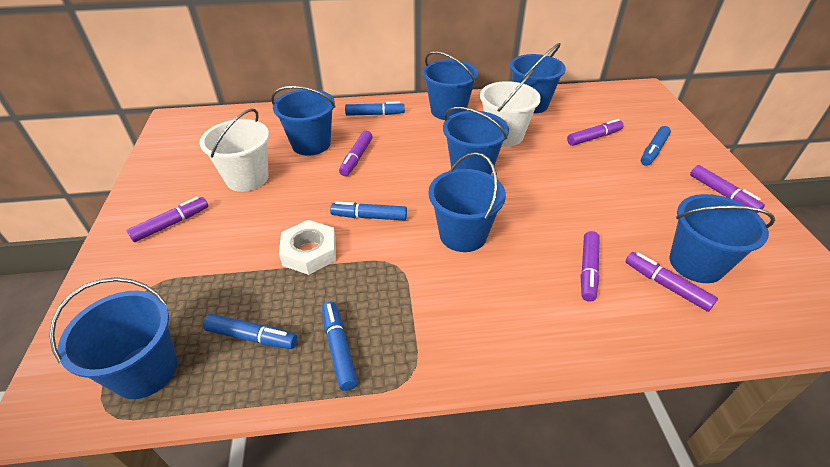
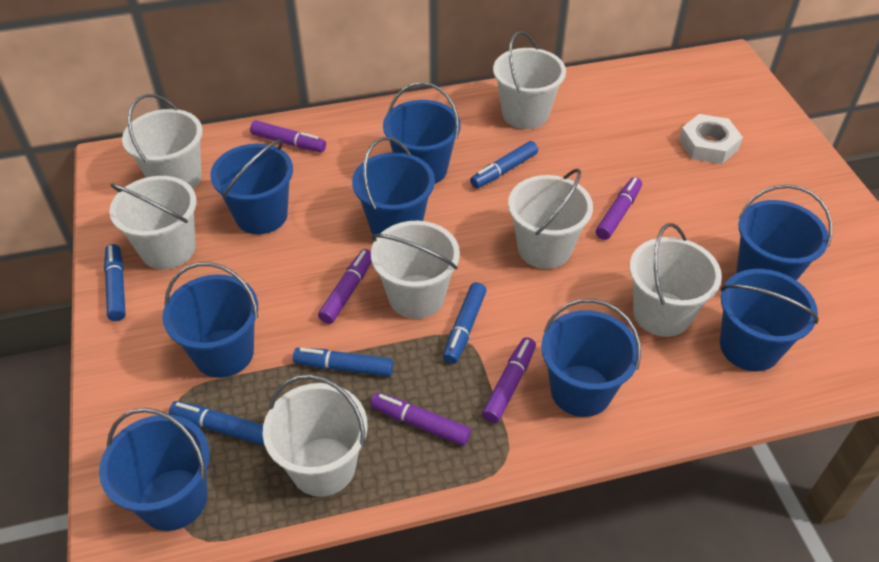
blue bucket: 7 -> 8
purple marker: 6 -> 5
white bucket: 2 -> 7

